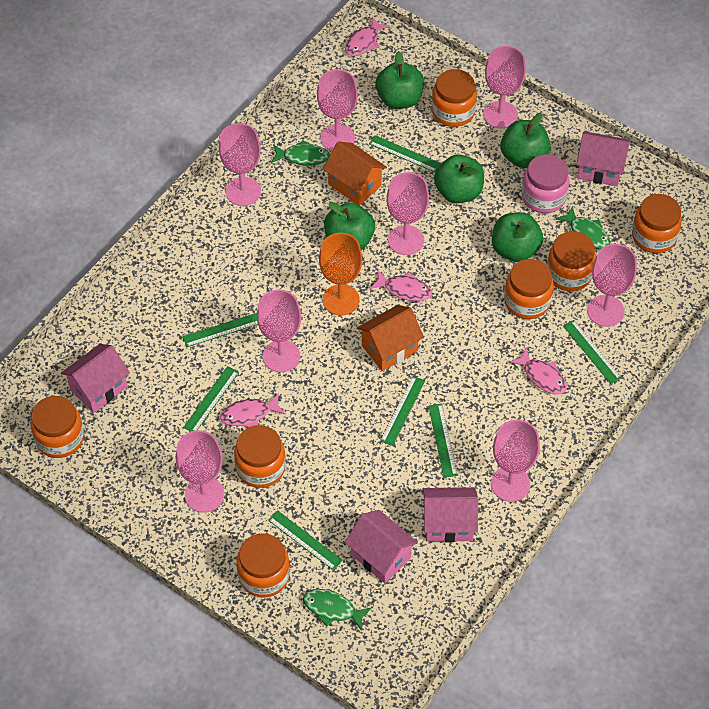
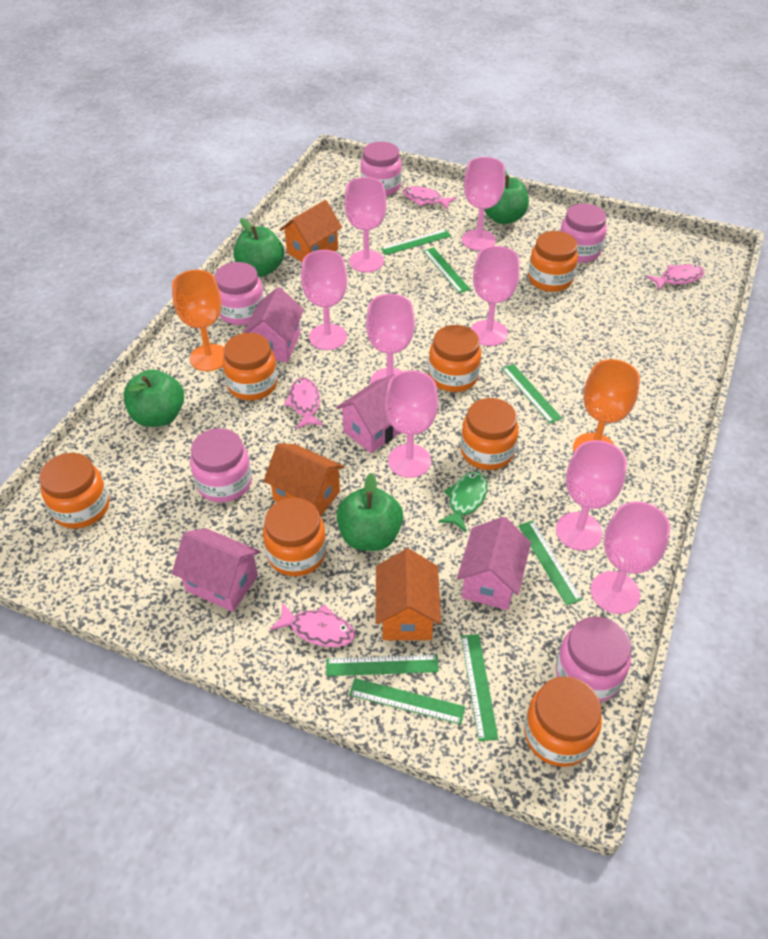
green apple: 5 -> 4
green fish: 3 -> 1
orange goblet: 1 -> 2
orange house: 2 -> 3
pink jar: 1 -> 5

